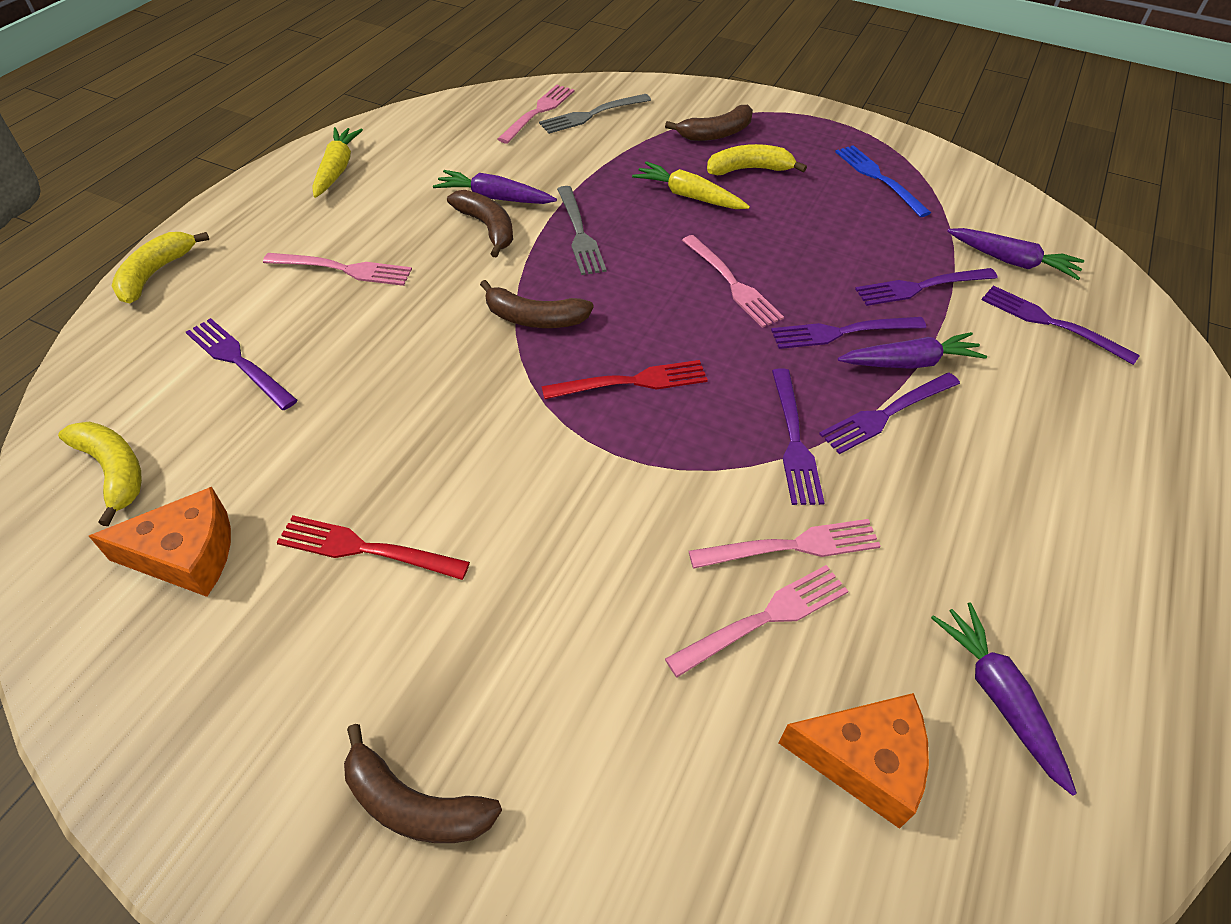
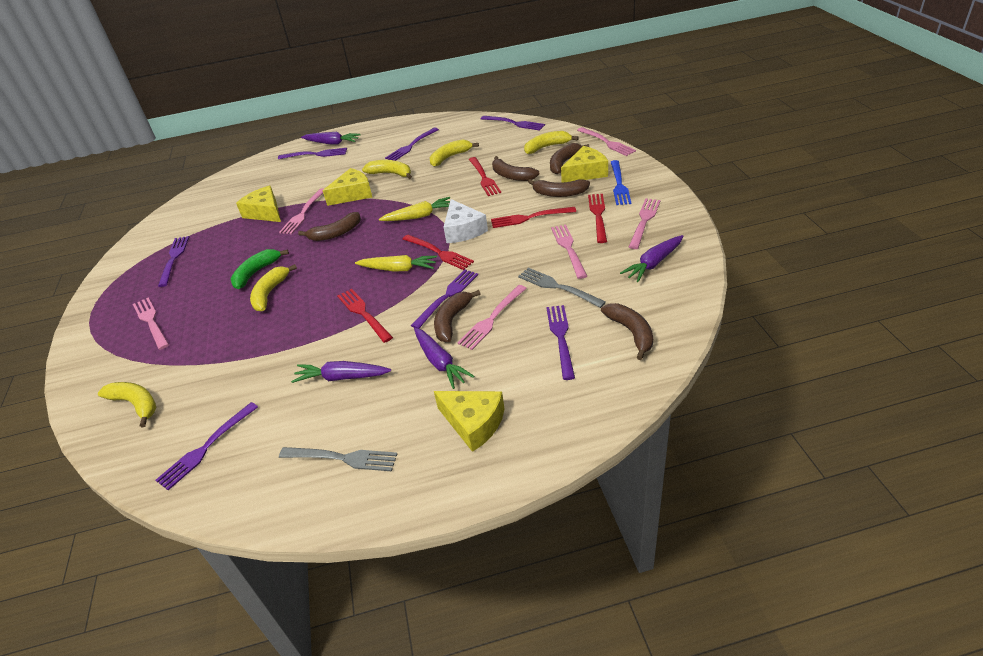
brown banana: 4 -> 6
green banana: 0 -> 1
orange cheese: 2 -> 0
pink fork: 5 -> 6
purple fork: 6 -> 7
red fork: 2 -> 5
white cheese: 0 -> 1
yellow banana: 3 -> 5
yellow cheese: 0 -> 4

